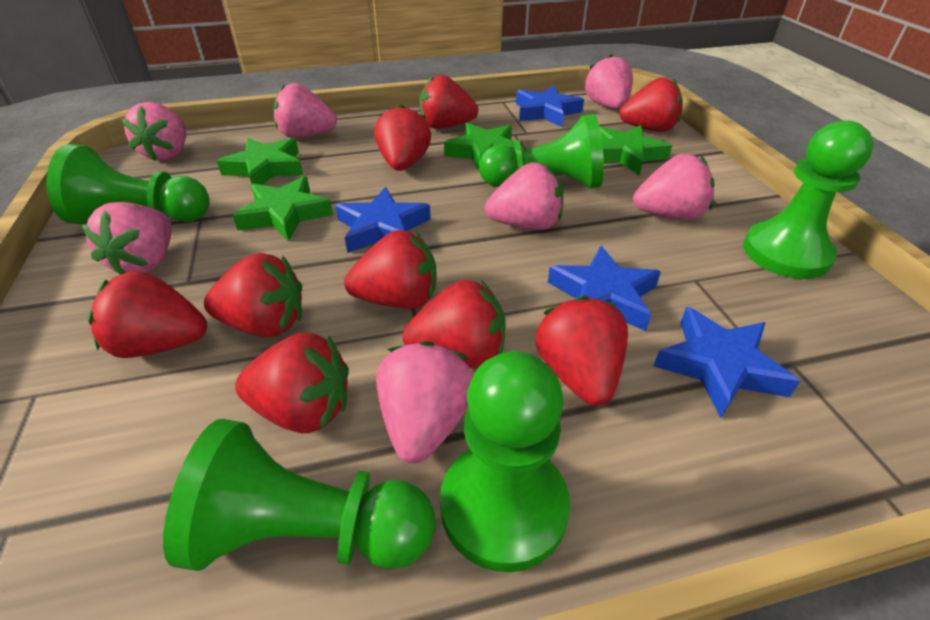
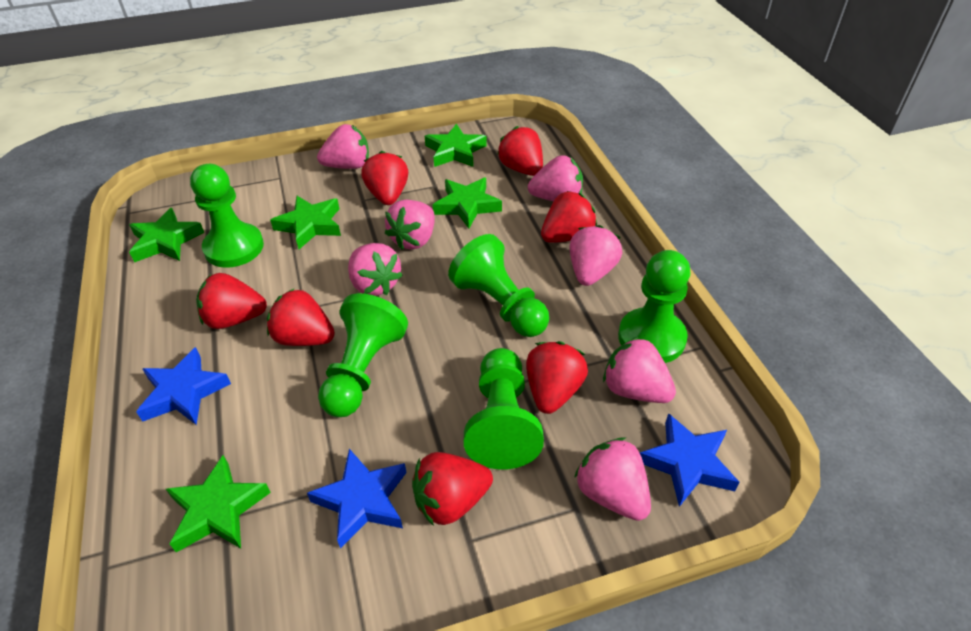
blue star: 4 -> 3
green star: 4 -> 5
red strawberry: 9 -> 7

